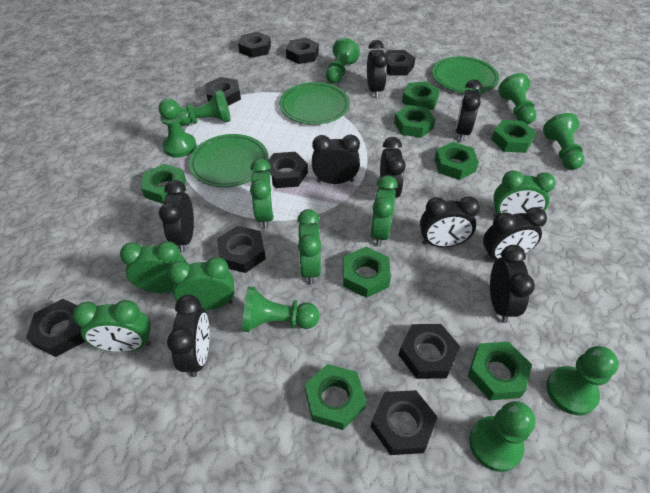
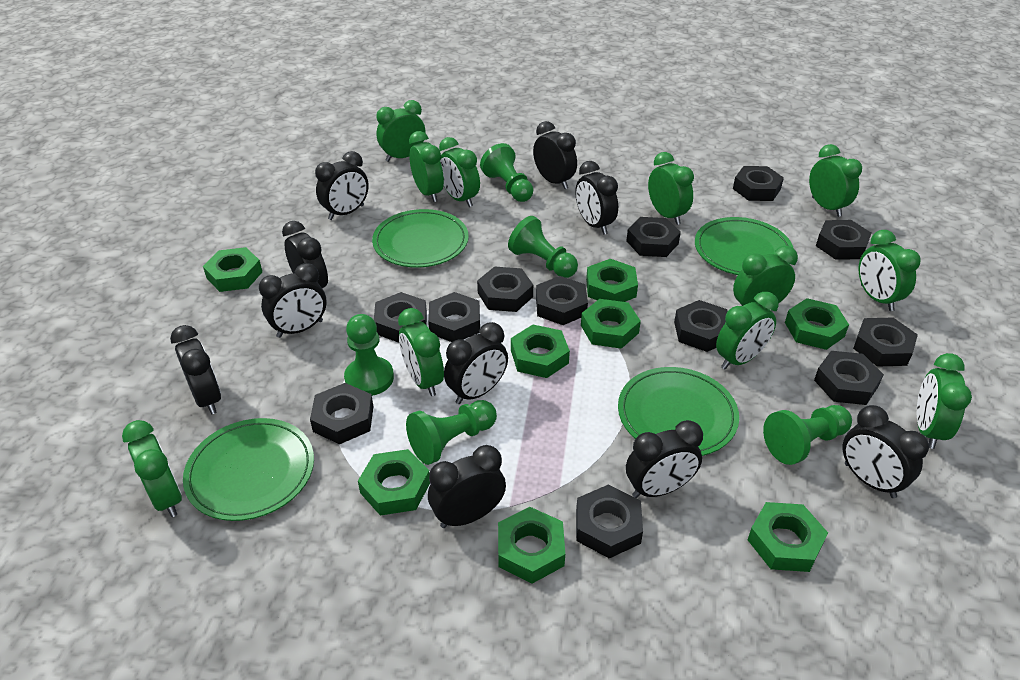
black clock: 9 -> 10
black nut: 9 -> 12
green clock: 7 -> 11
green pawn: 8 -> 5
green plate: 3 -> 4

